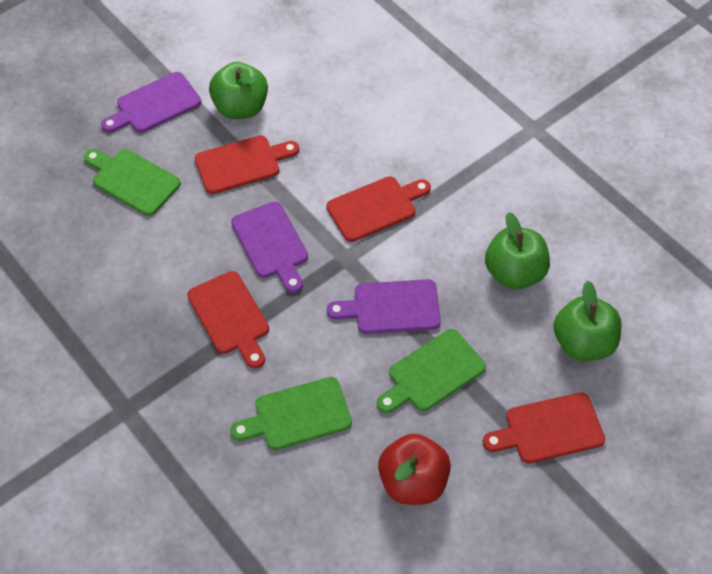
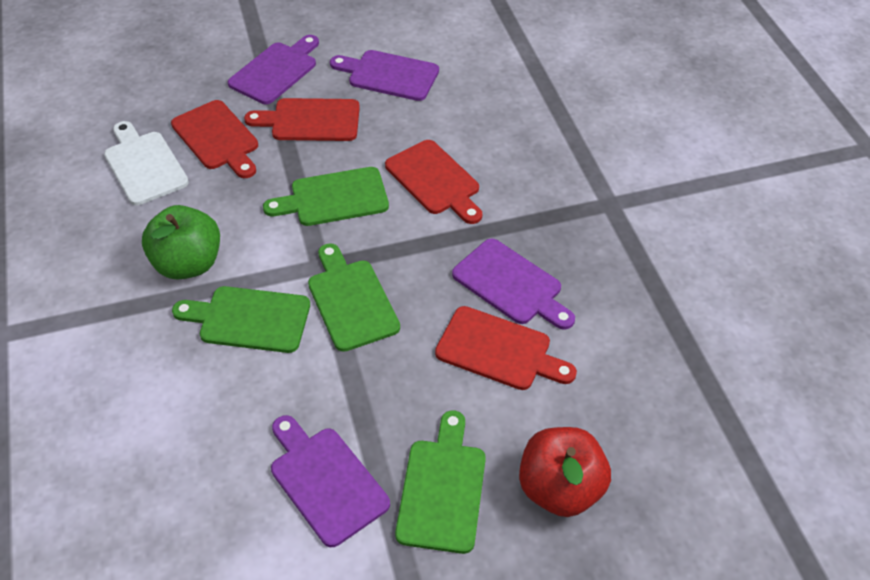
green apple: 3 -> 1
green cutting board: 3 -> 4
purple cutting board: 3 -> 4
white cutting board: 0 -> 1

